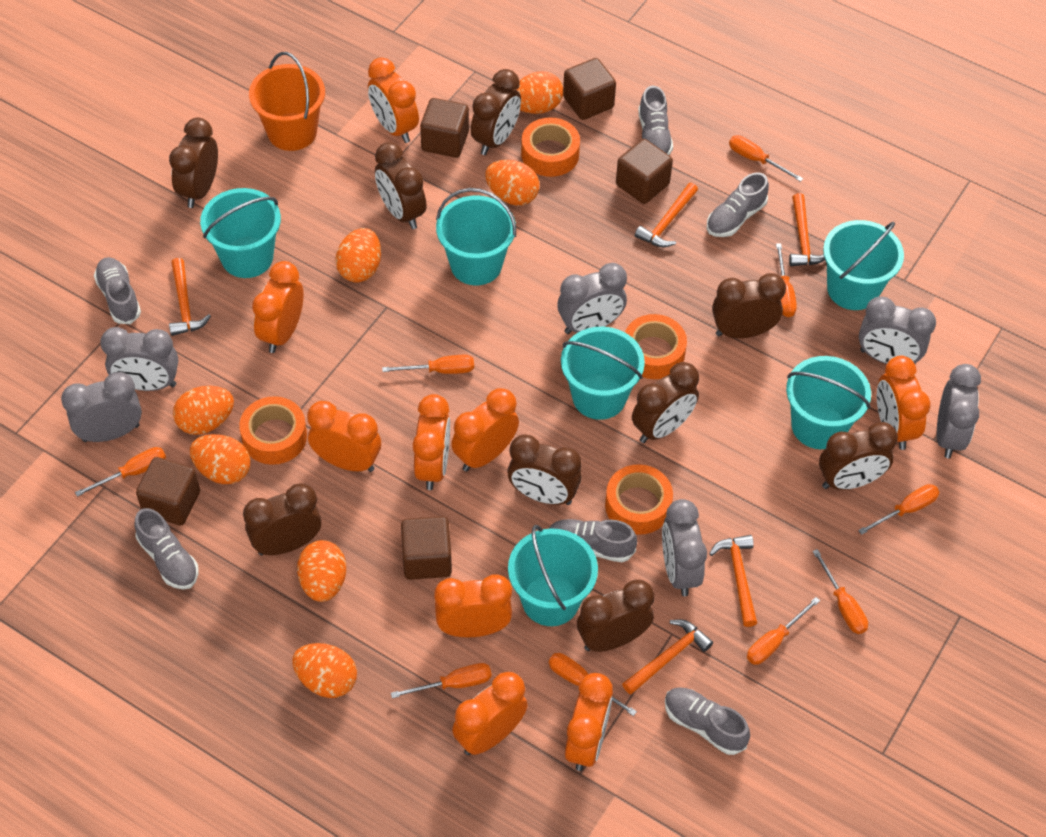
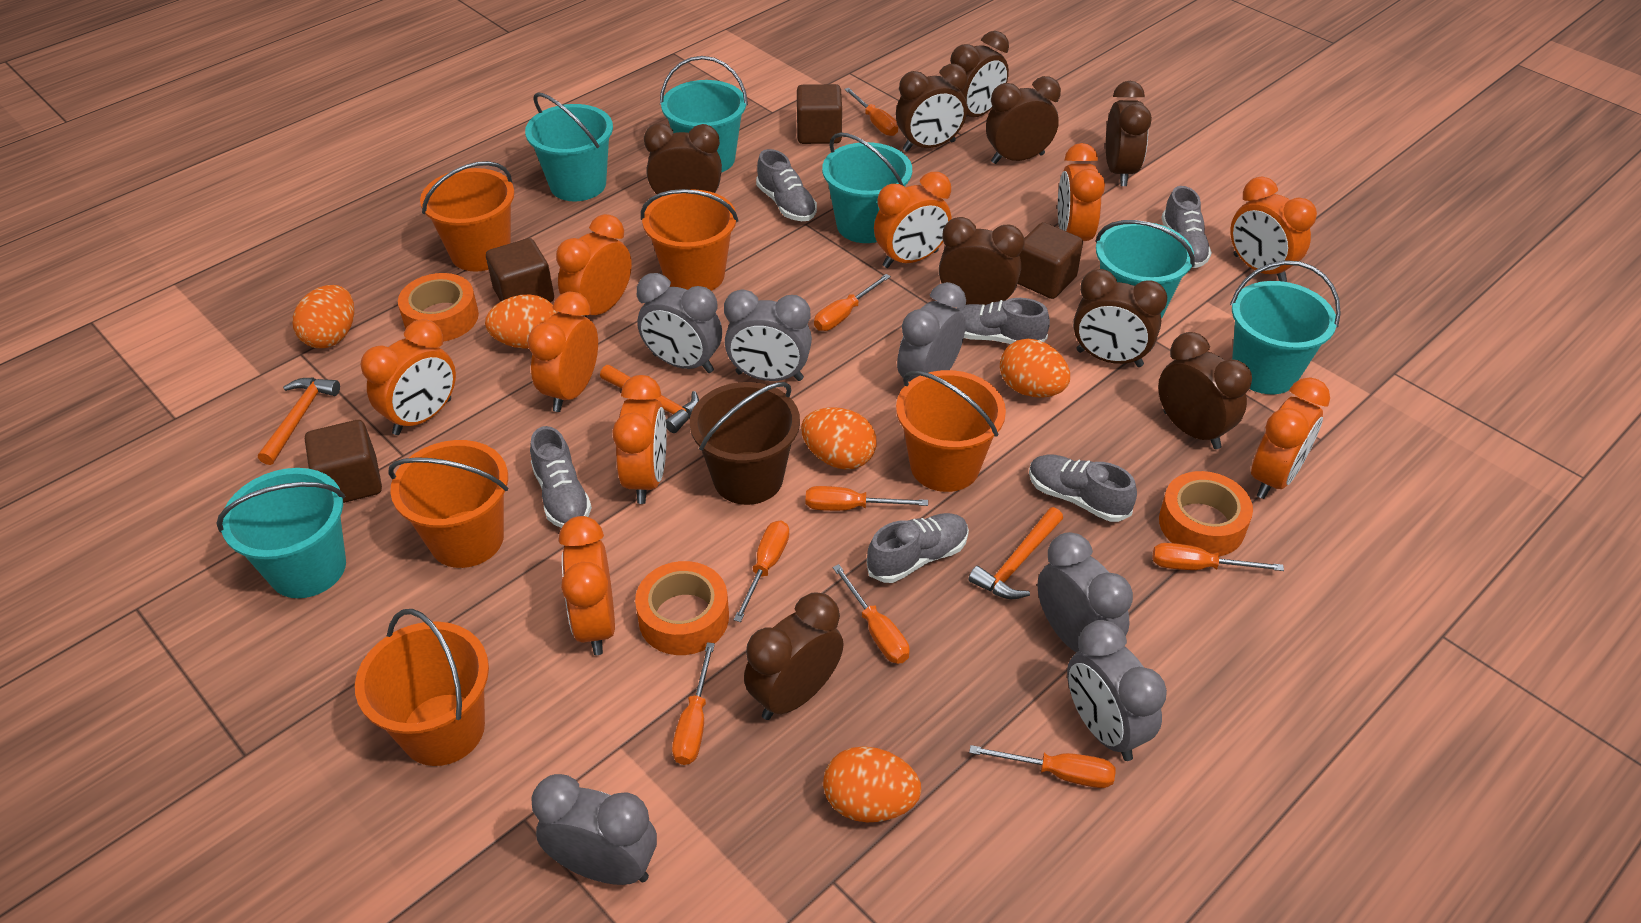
brown bucket: 0 -> 1
brown cube: 5 -> 4
orange bucket: 1 -> 5
orange egg: 7 -> 5
orange hammer: 5 -> 3
orange screwdriver: 9 -> 8
orange tape: 4 -> 3

